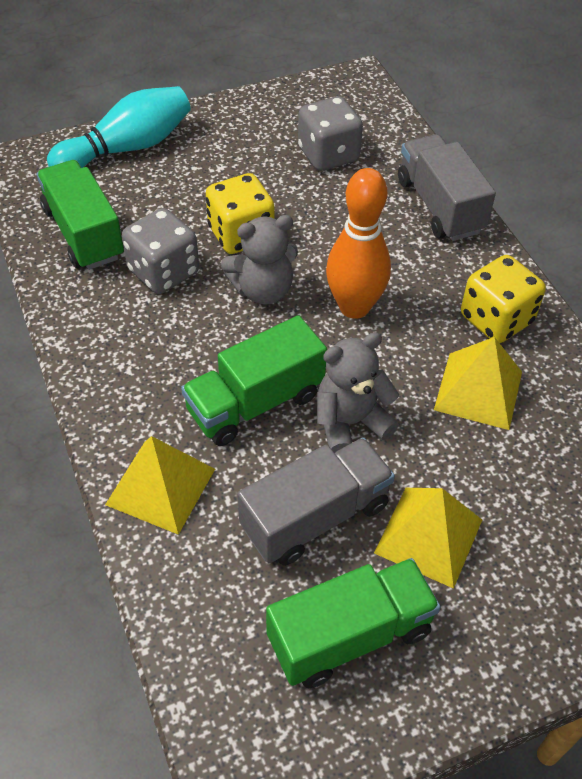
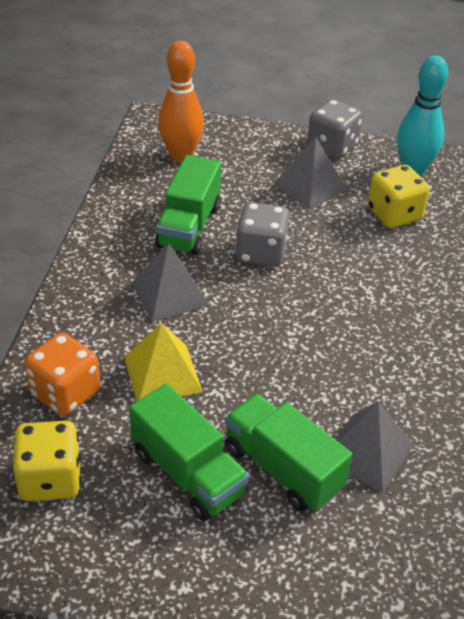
grey pyramid: 0 -> 3
grey teddy bear: 2 -> 0
grey truck: 2 -> 0
orange dice: 0 -> 1
yellow pyramid: 3 -> 1

